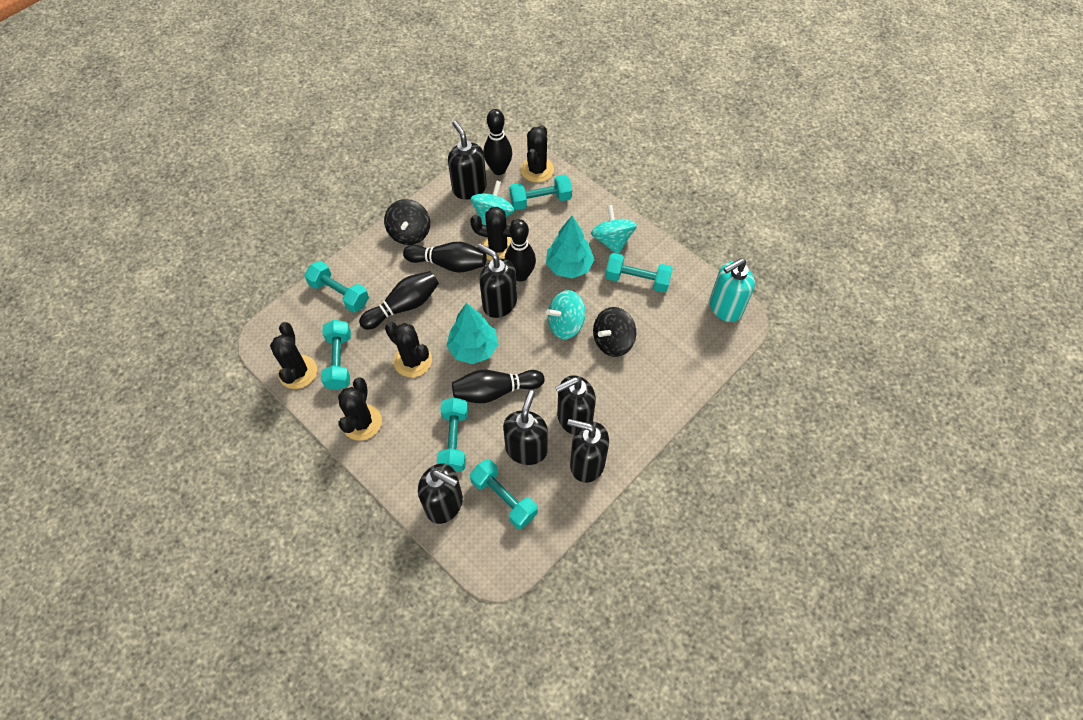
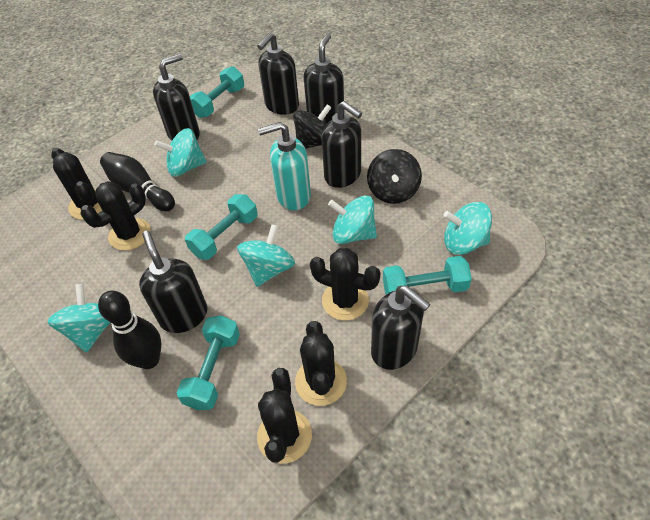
black bowling pin: 5 -> 2
turquoise dumbbell: 6 -> 4
turquoise spinning top: 3 -> 5
turquoise tree: 2 -> 0

